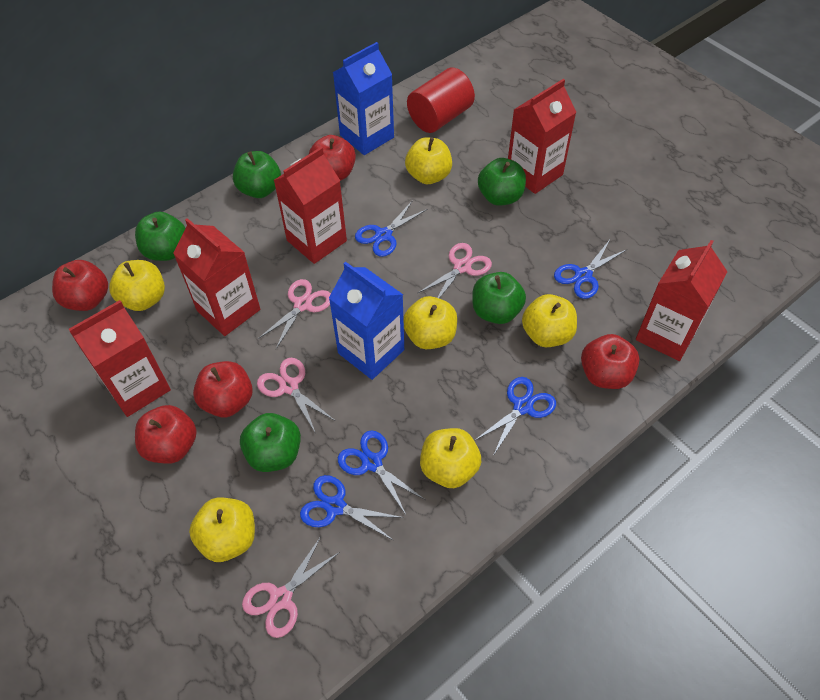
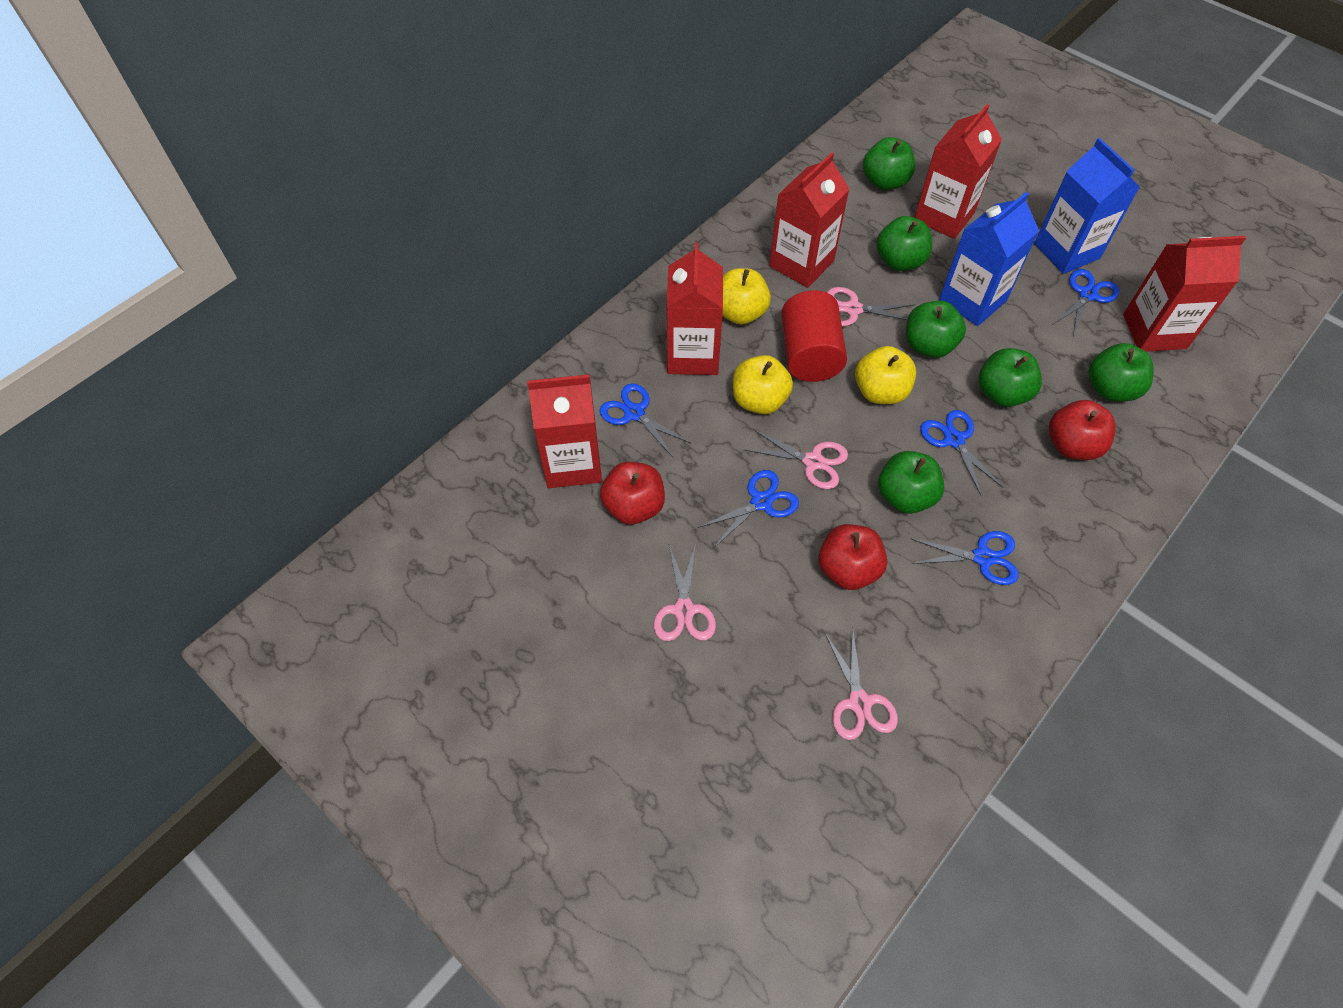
green apple: 5 -> 6
red apple: 5 -> 3
yellow apple: 6 -> 3

